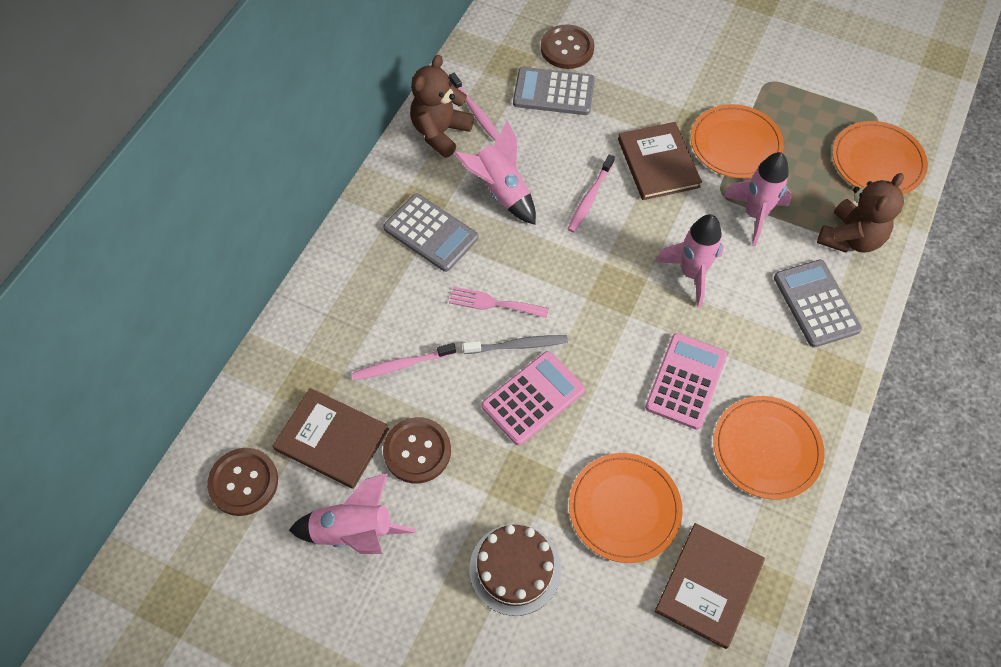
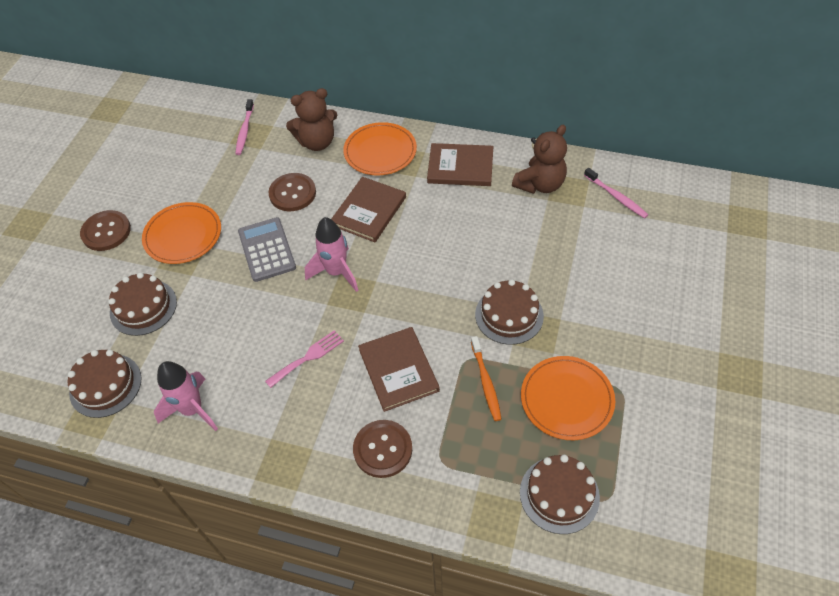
brown cake: 1 -> 4
grey calculator: 3 -> 1
grey toothbrush: 1 -> 0
orange plate: 4 -> 3
orange toothbrush: 0 -> 1
pink calculator: 2 -> 0
pink rocket: 4 -> 2
pink toothbrush: 3 -> 2

